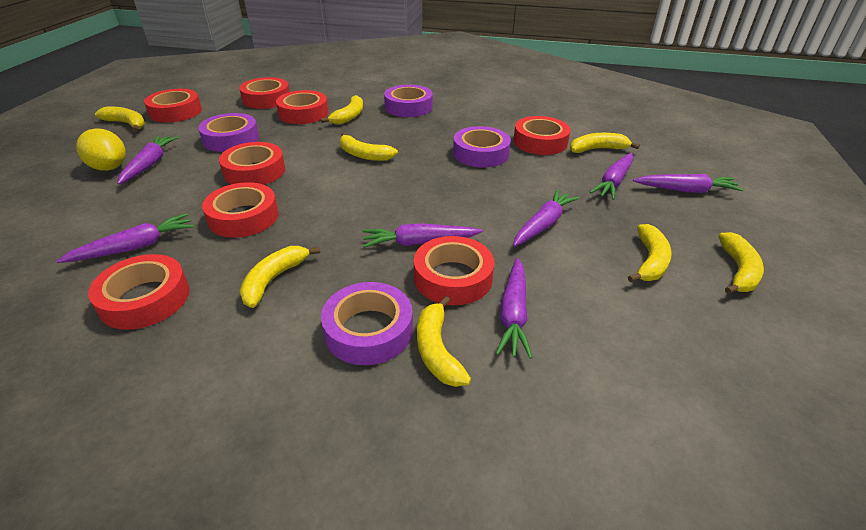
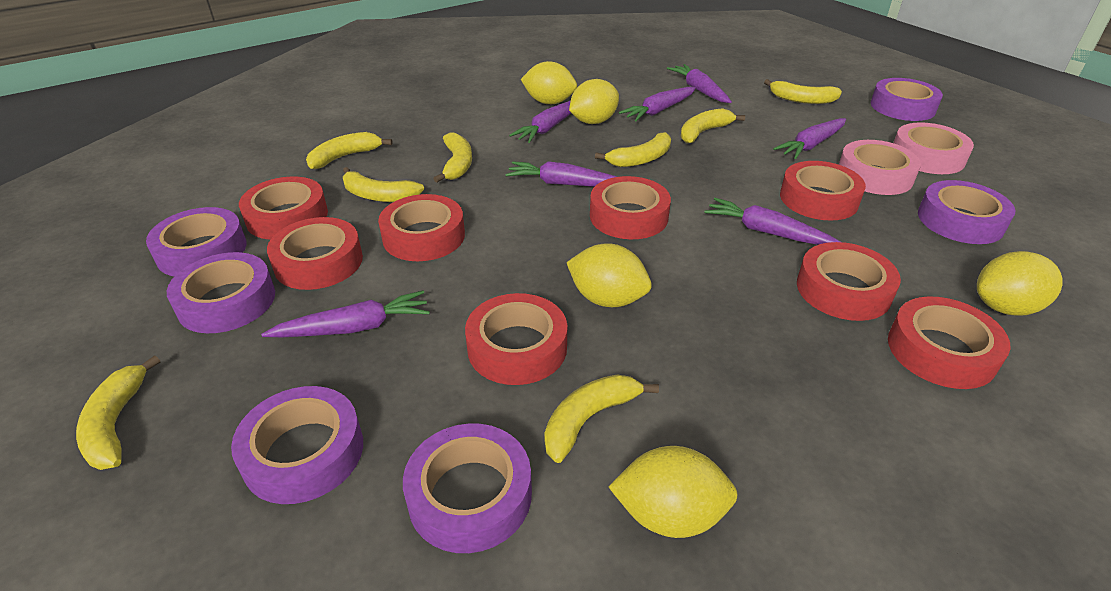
pink tape: 0 -> 2
purple tape: 4 -> 6
yellow lemon: 1 -> 5

